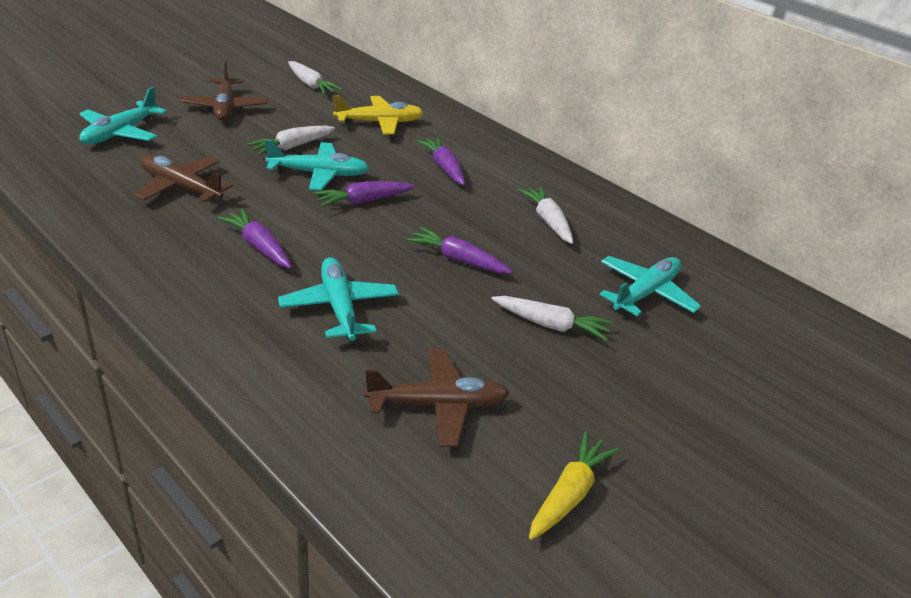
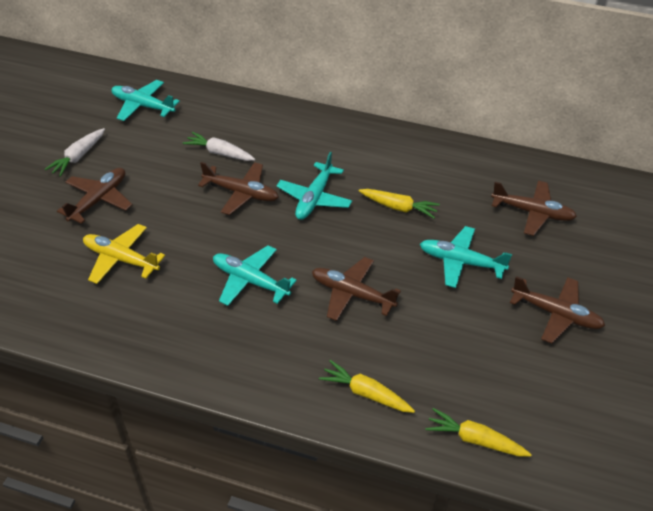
brown plane: 3 -> 5
purple carrot: 4 -> 0
white carrot: 4 -> 2
yellow carrot: 1 -> 3

